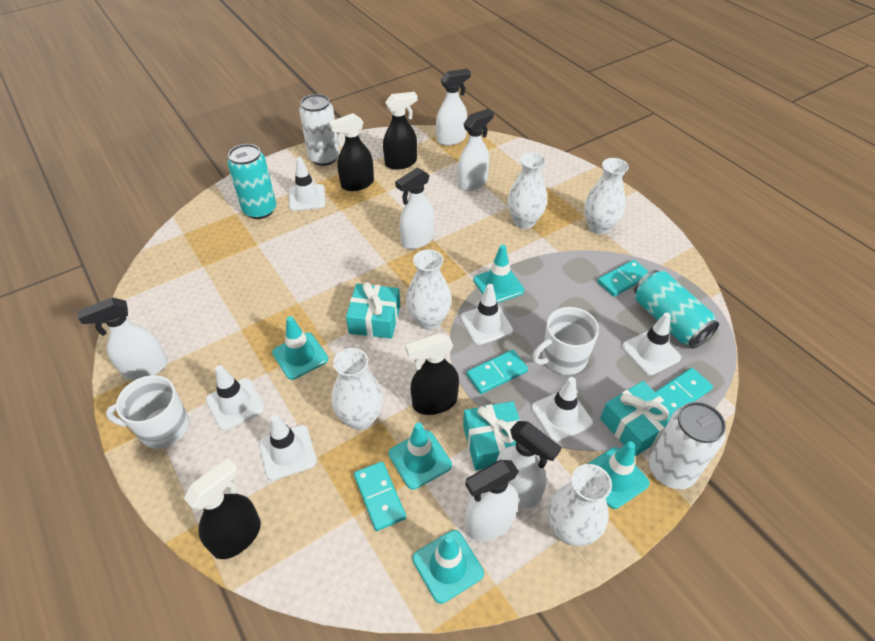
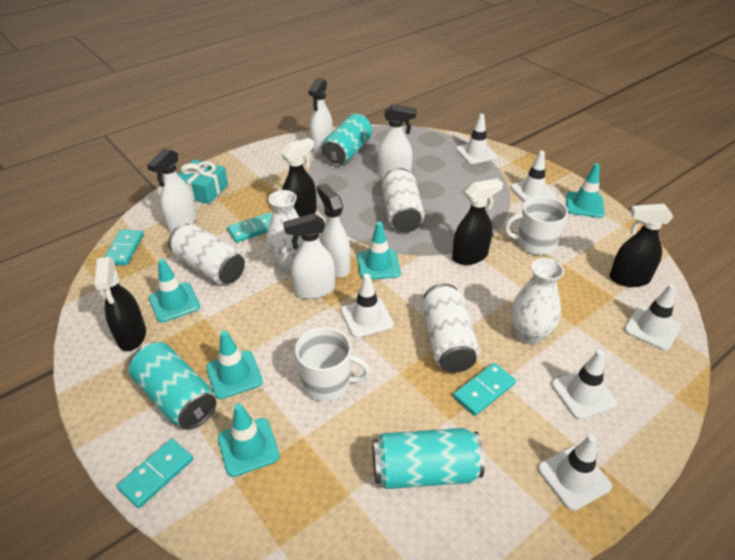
turquoise can: 2 -> 3
turquoise gift: 3 -> 1
white can: 2 -> 3
white spray bottle: 6 -> 5
white vase: 5 -> 2

